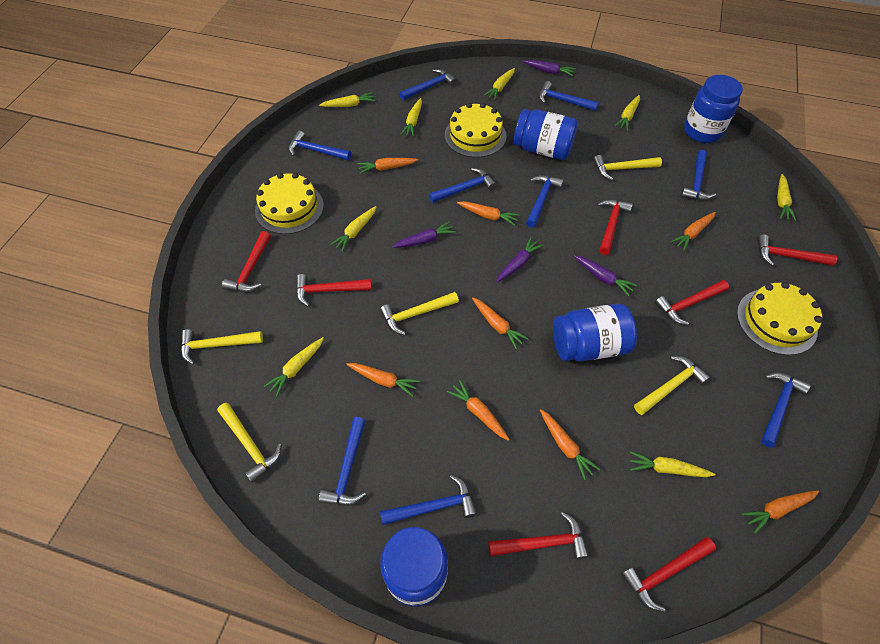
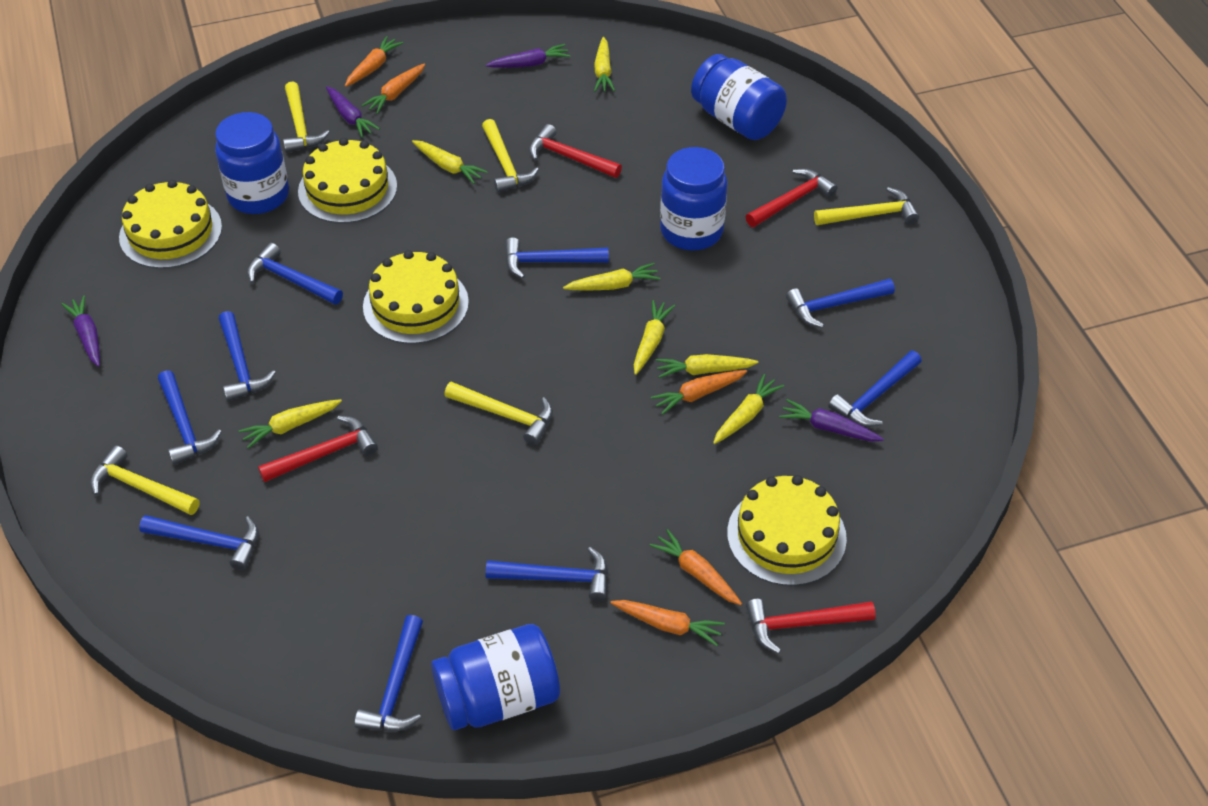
orange carrot: 8 -> 5
red hammer: 7 -> 4
yellow cake: 3 -> 4
yellow carrot: 8 -> 7

